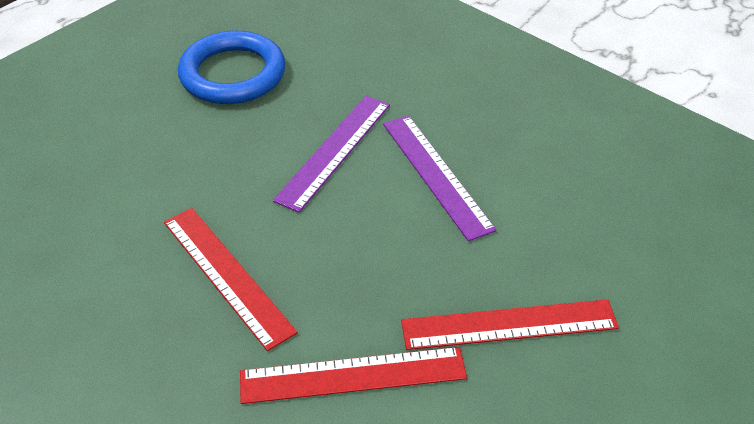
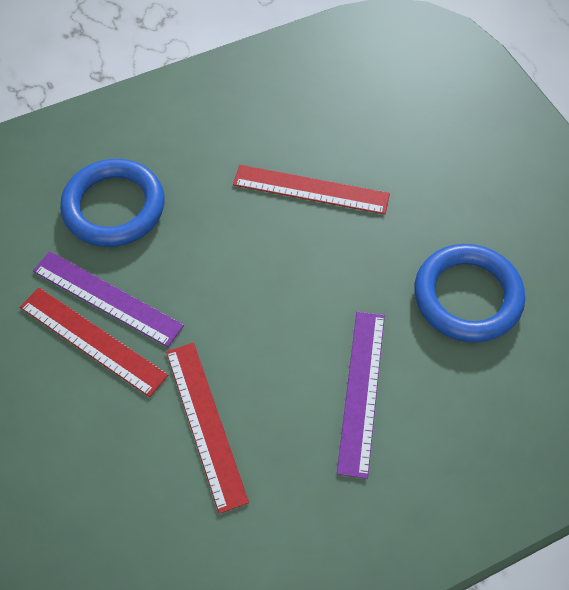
blue ring: 1 -> 2

